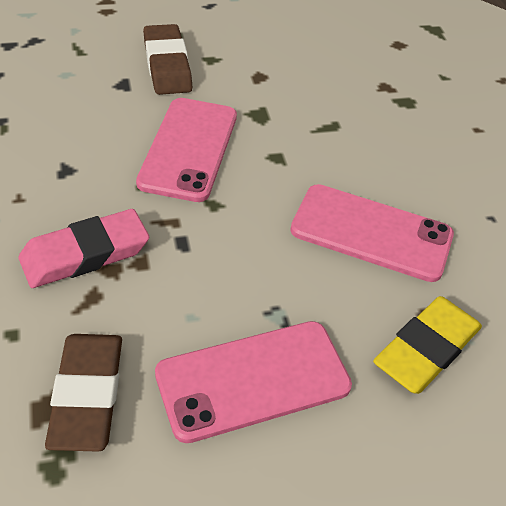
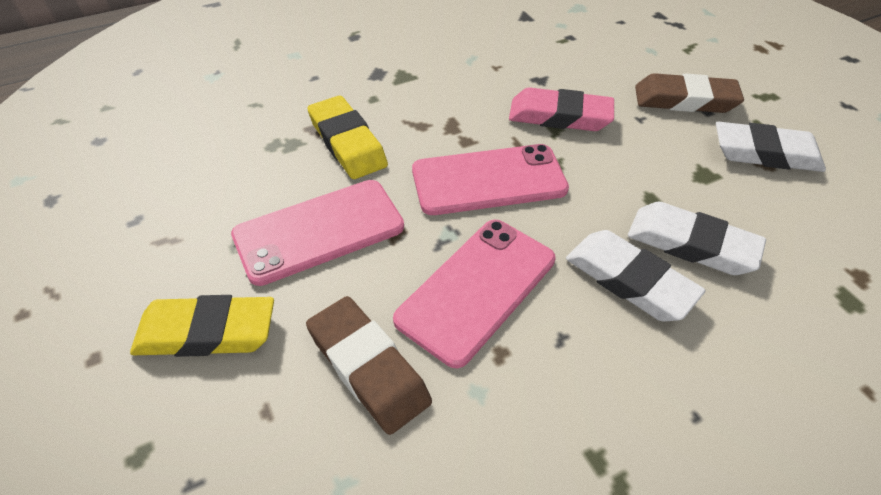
white eraser: 0 -> 3
yellow eraser: 1 -> 2

